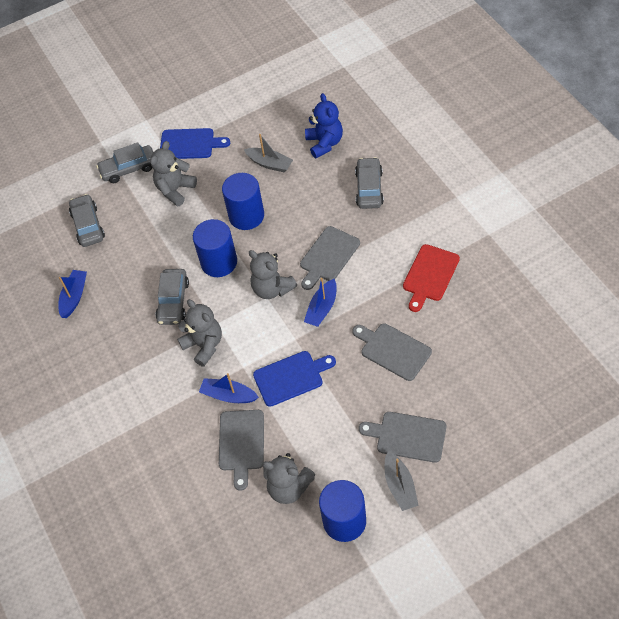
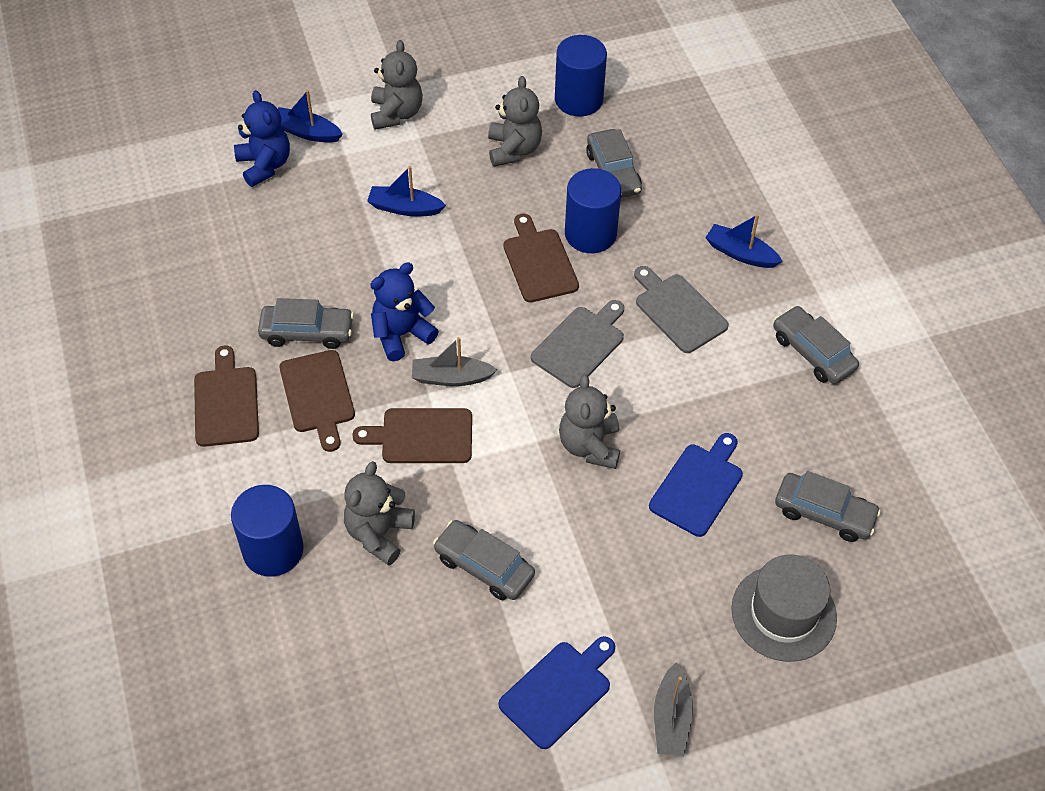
blue teddy bear: 1 -> 2
brown cutting board: 0 -> 4
grey car: 4 -> 5
grey cutting board: 4 -> 2
grey hat: 0 -> 1
red cutting board: 1 -> 0

